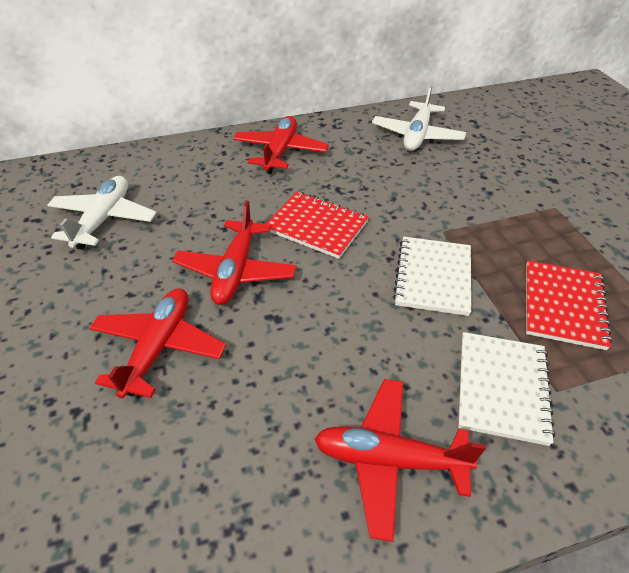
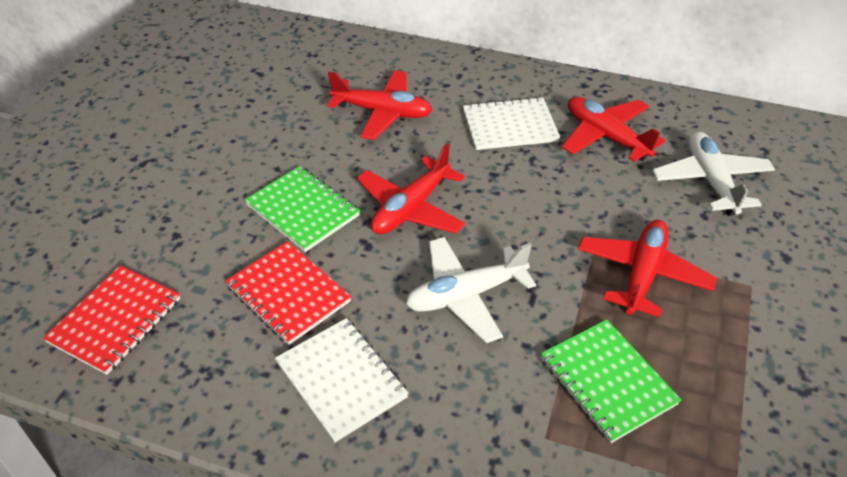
green notebook: 0 -> 2

